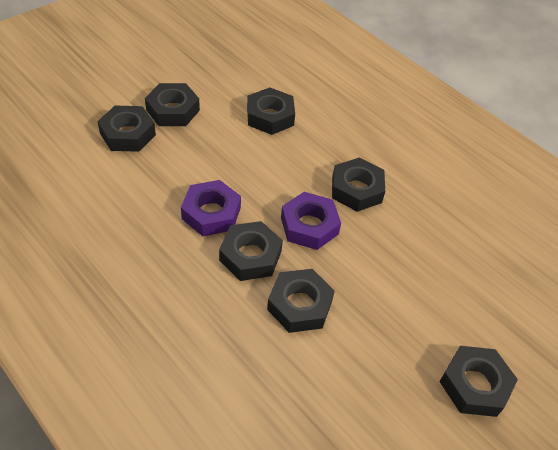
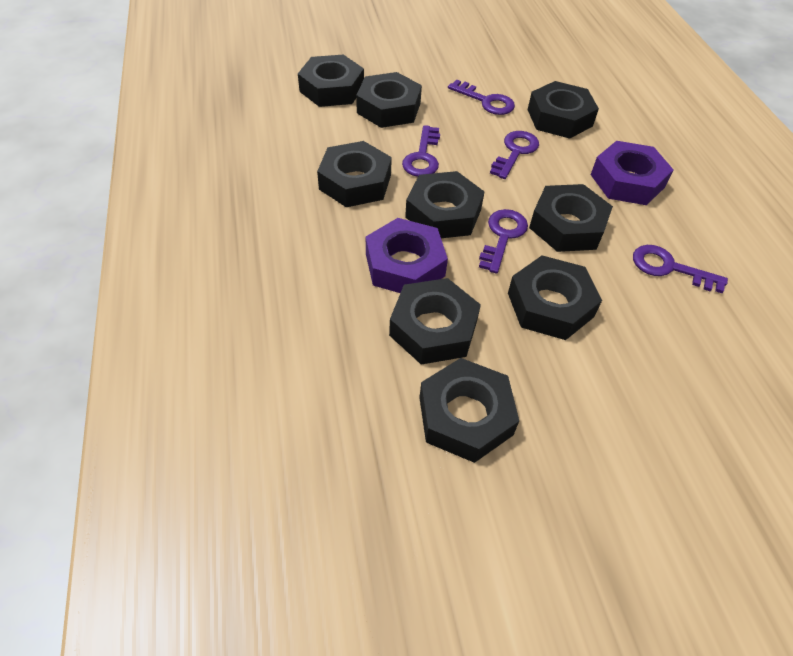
black nut: 7 -> 9
purple key: 0 -> 5

